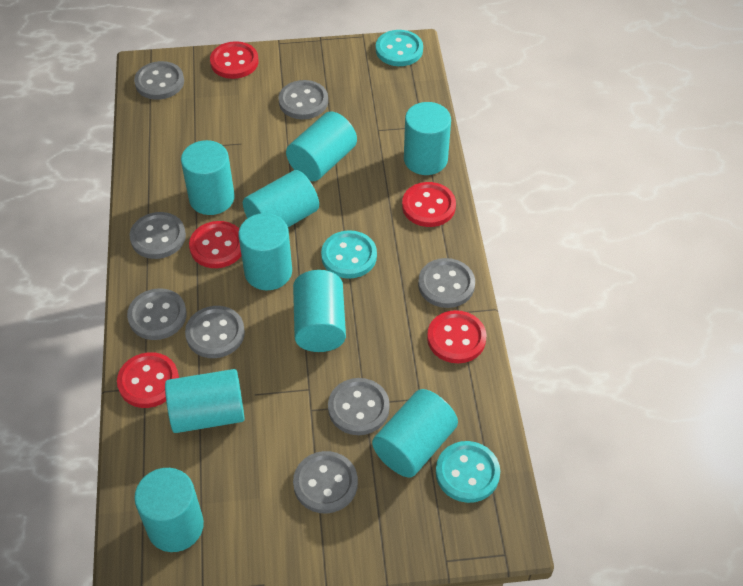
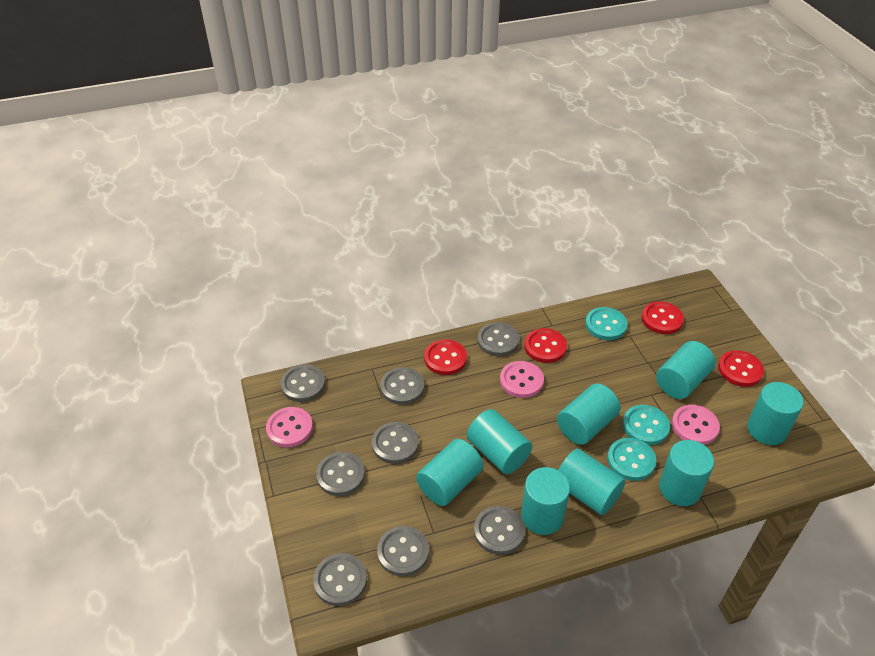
pink button: 0 -> 3
red button: 5 -> 4
turquoise cylinder: 9 -> 8

